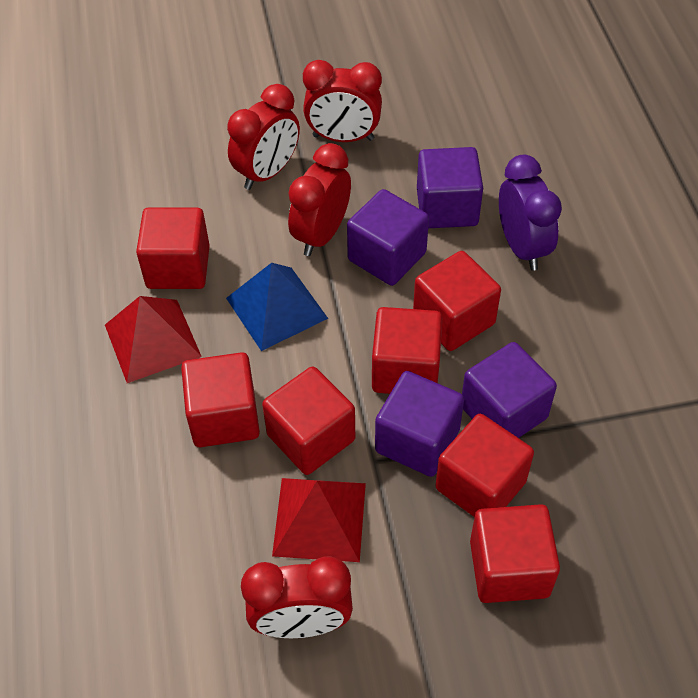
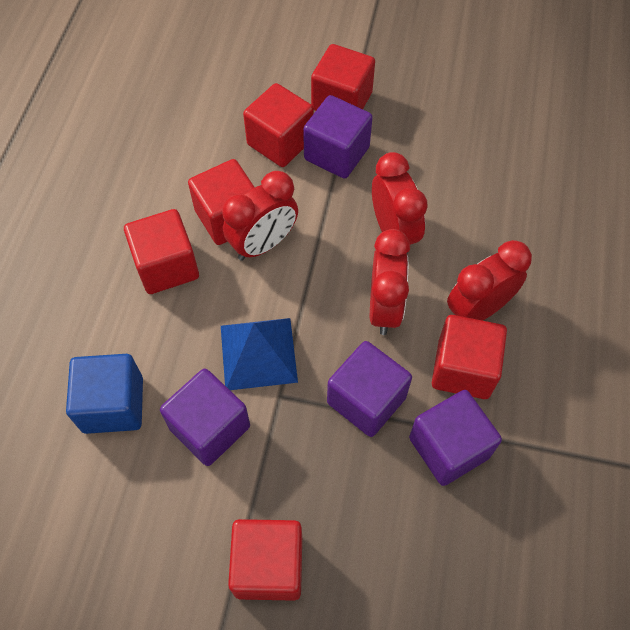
blue cube: 0 -> 1
purple clock: 1 -> 0
red cube: 7 -> 6
red pyramid: 2 -> 0

